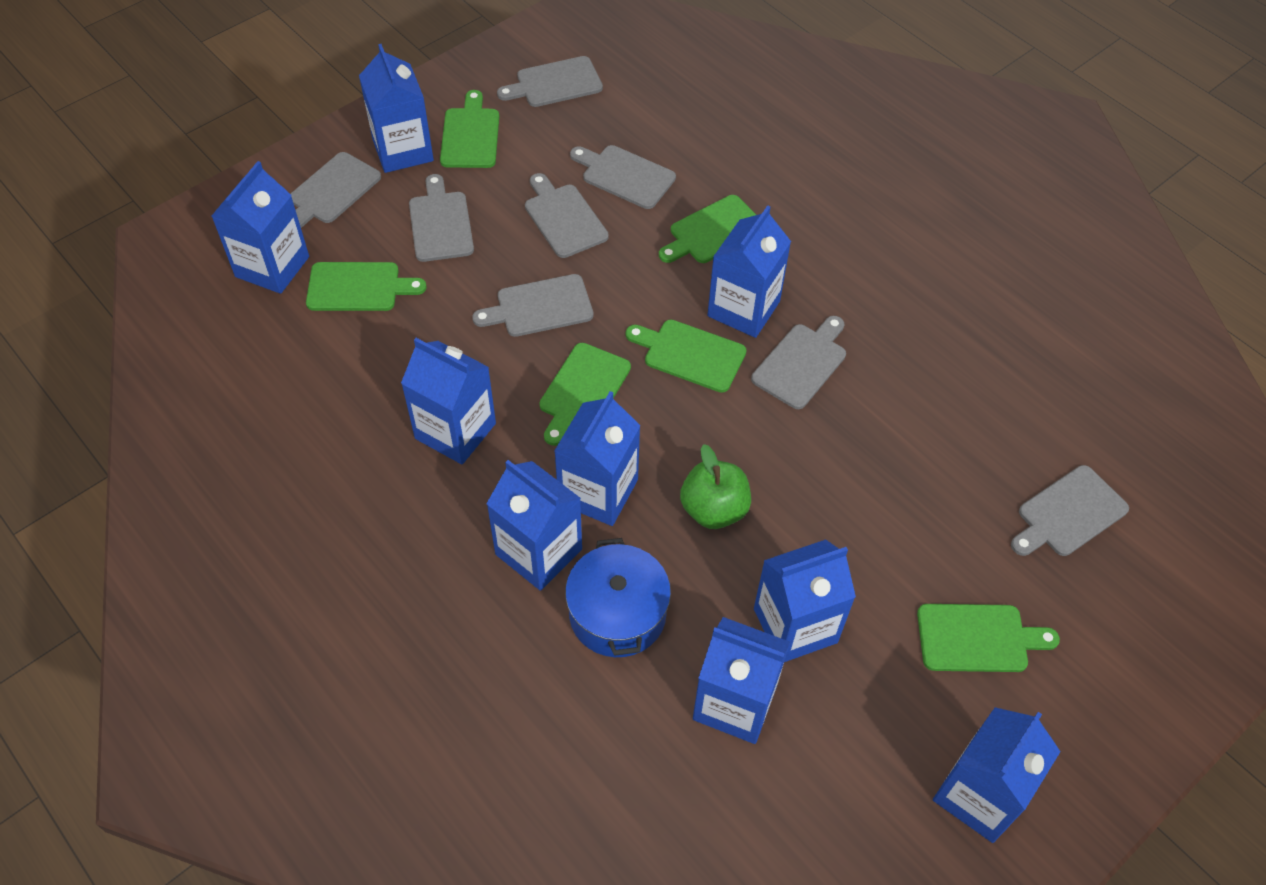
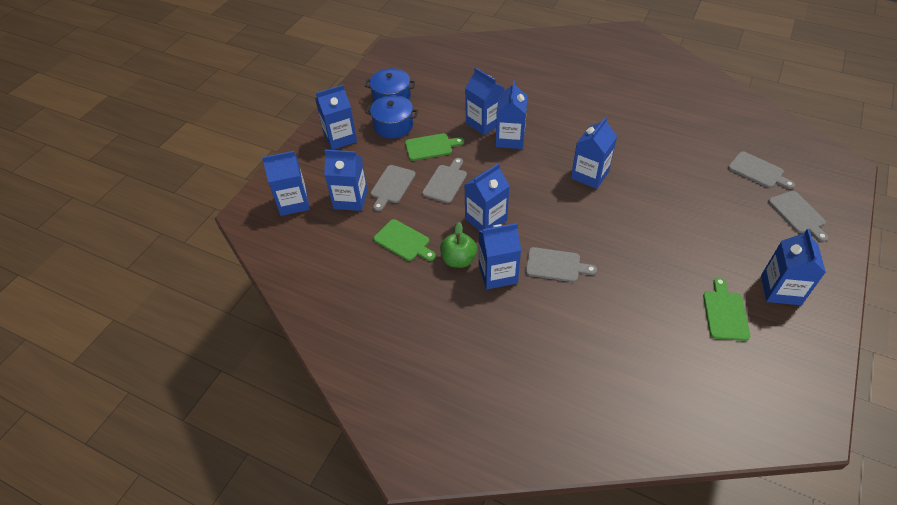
blue pot: 1 -> 2
green cutting board: 6 -> 3
grey cutting board: 8 -> 5

